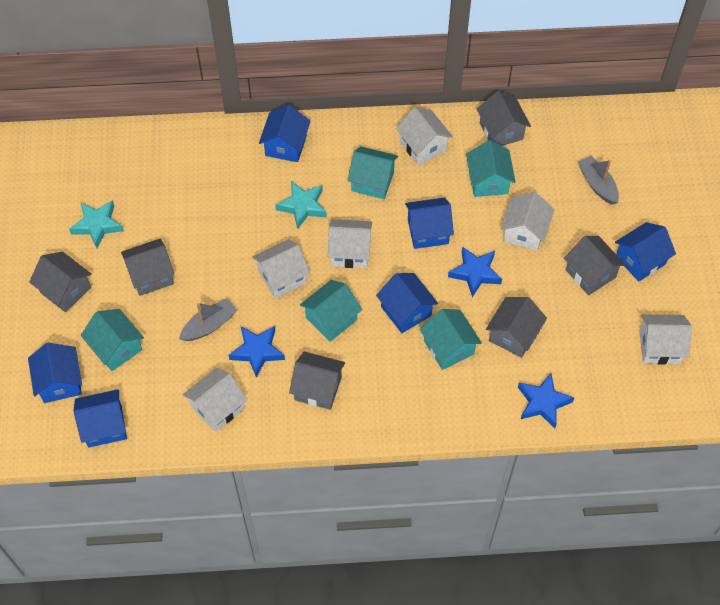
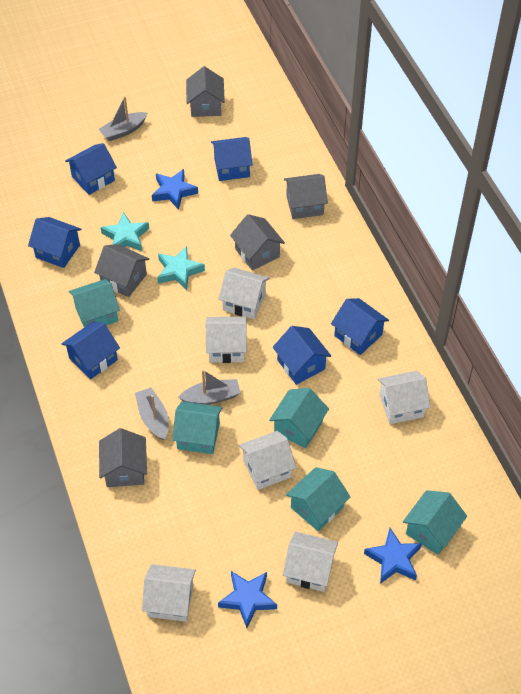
grey boat: 2 -> 3
grey house: 6 -> 5

